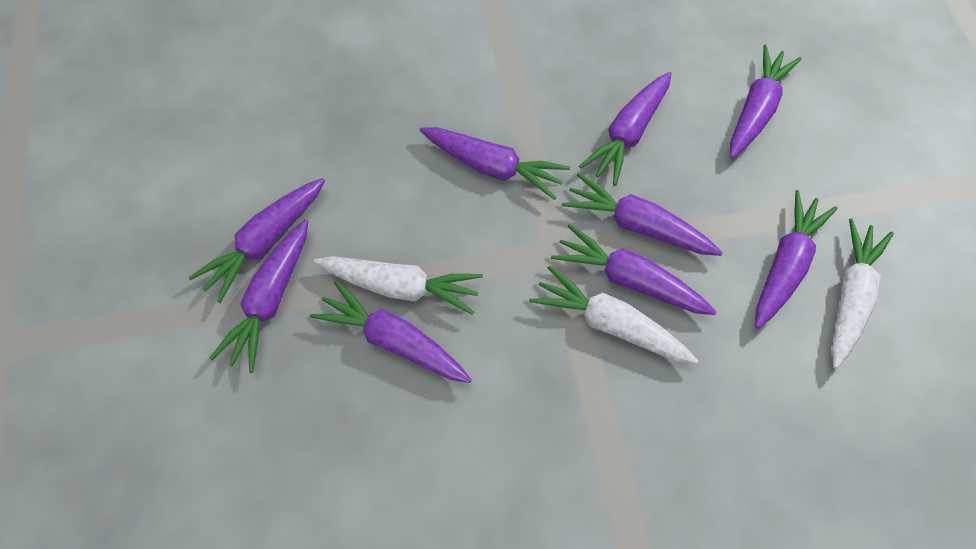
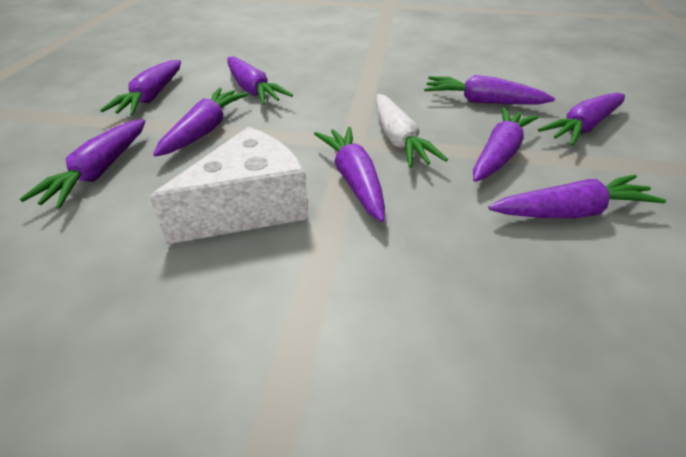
white carrot: 3 -> 1
white cheese: 0 -> 1

